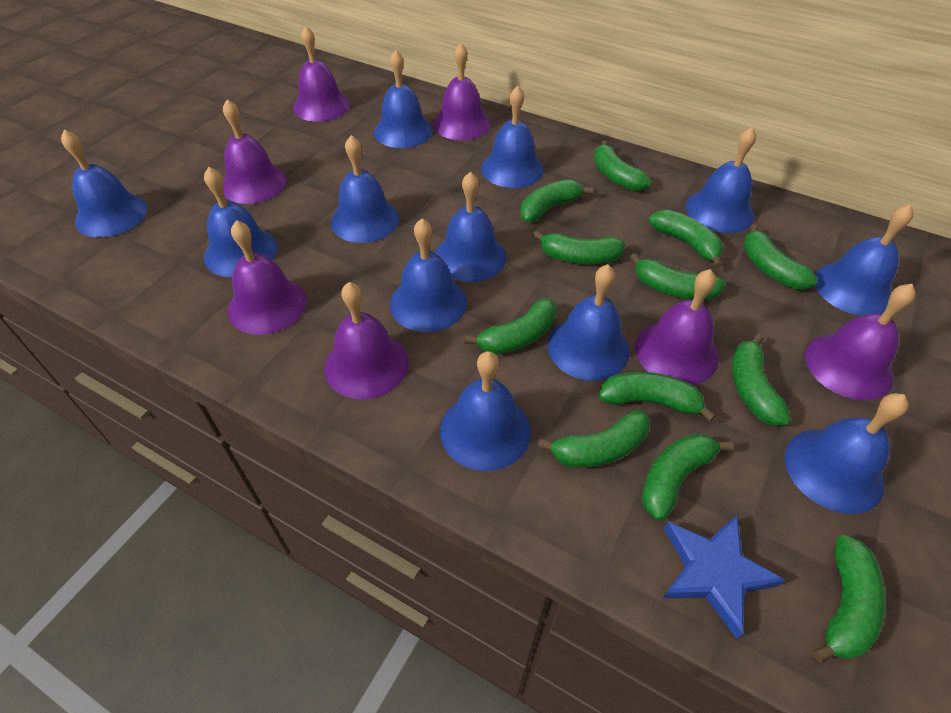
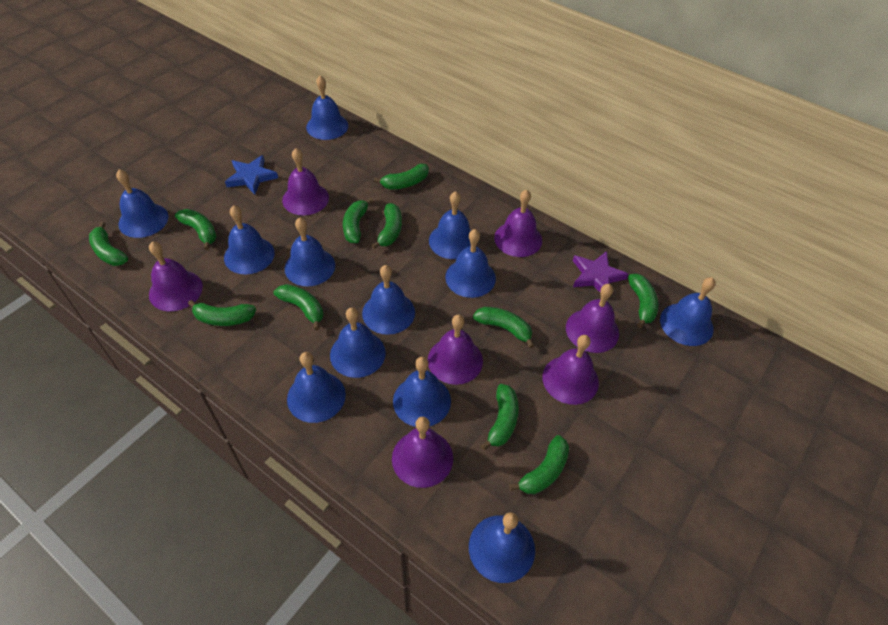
green banana: 12 -> 11
purple star: 0 -> 1

